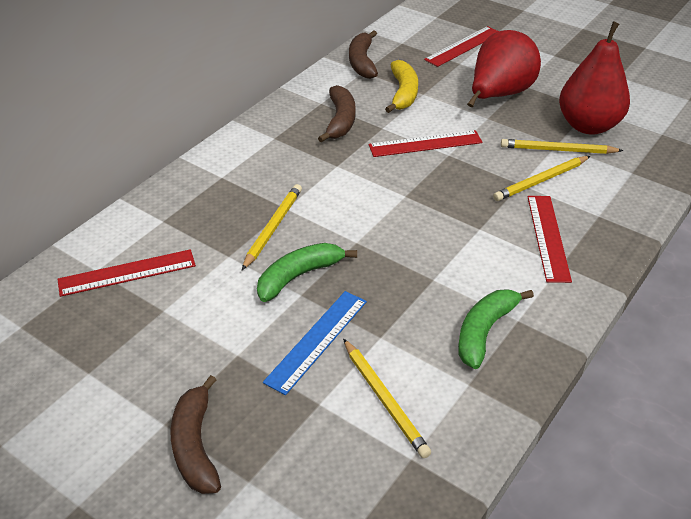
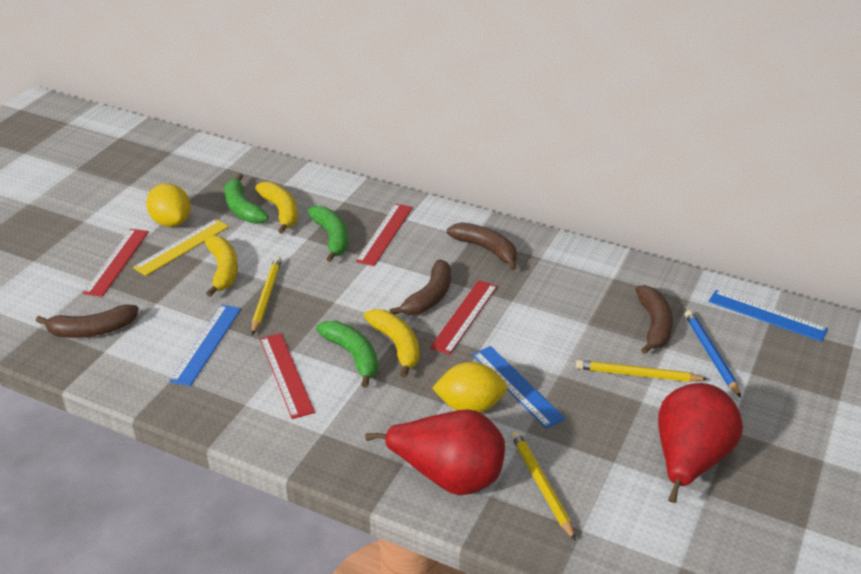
blue pencil: 0 -> 1
blue ruler: 1 -> 3
brown banana: 3 -> 4
green banana: 2 -> 3
yellow banana: 1 -> 3
yellow lemon: 0 -> 2
yellow pencil: 4 -> 3
yellow ruler: 0 -> 1

